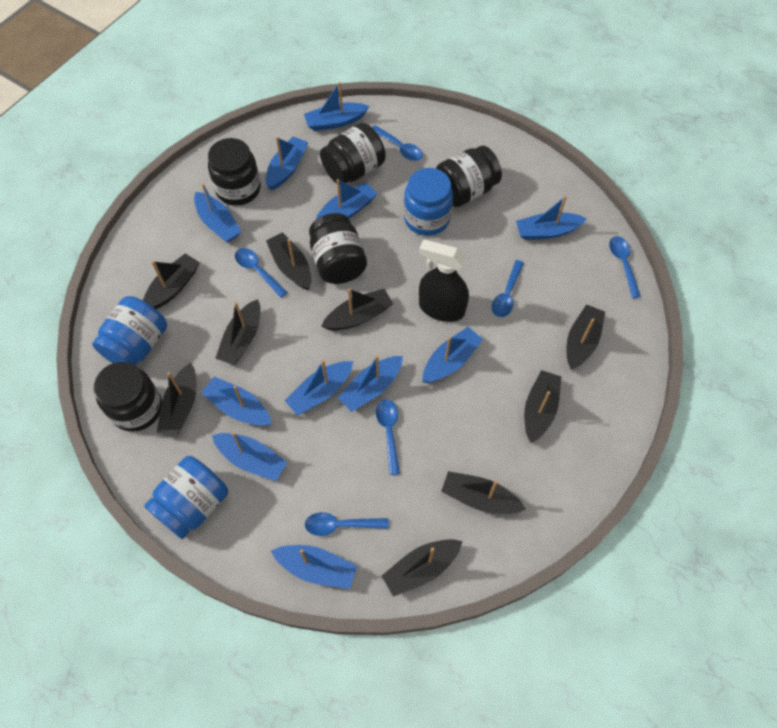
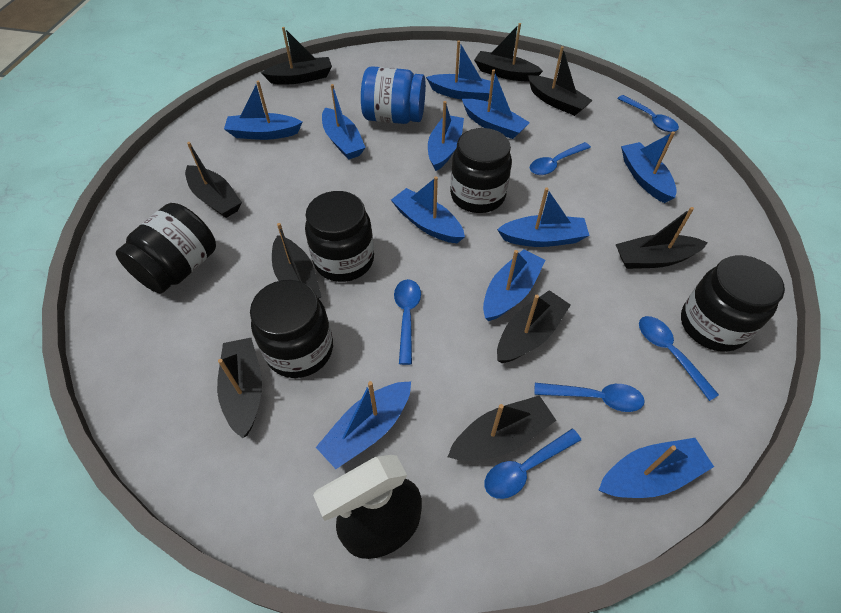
blue jar: 3 -> 1

